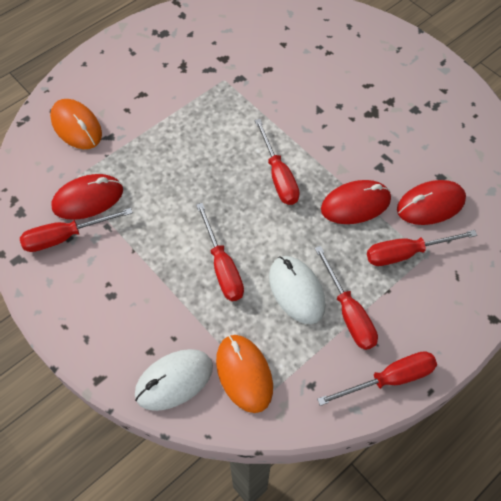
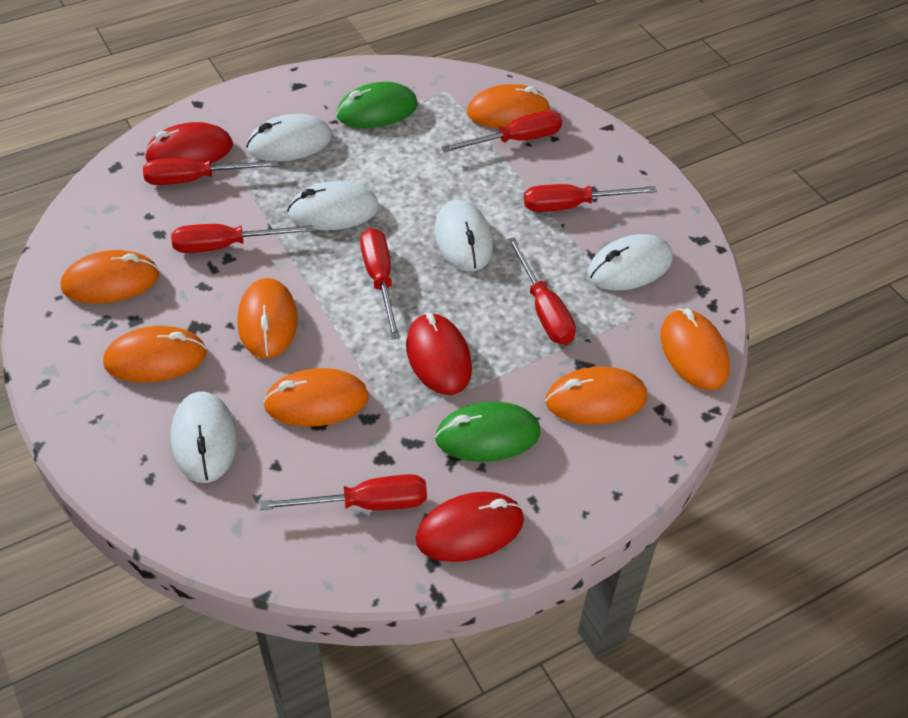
green mouse: 0 -> 2
orange mouse: 2 -> 7
red screwdriver: 6 -> 7
white mouse: 2 -> 5

